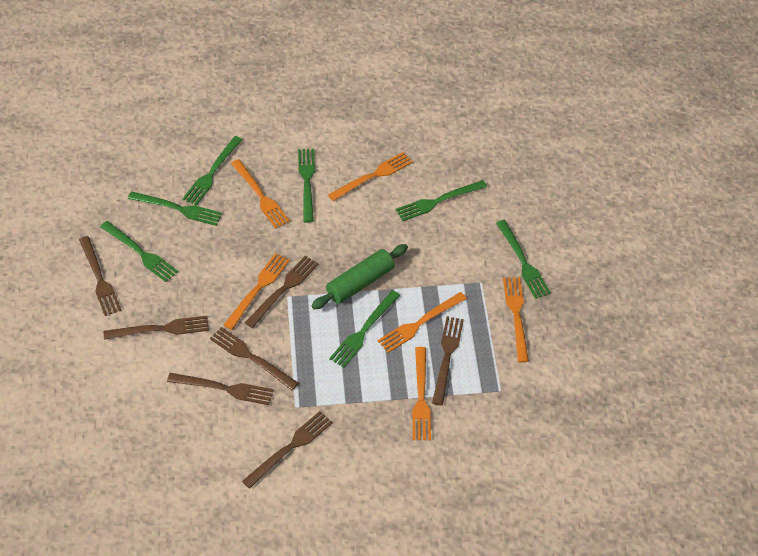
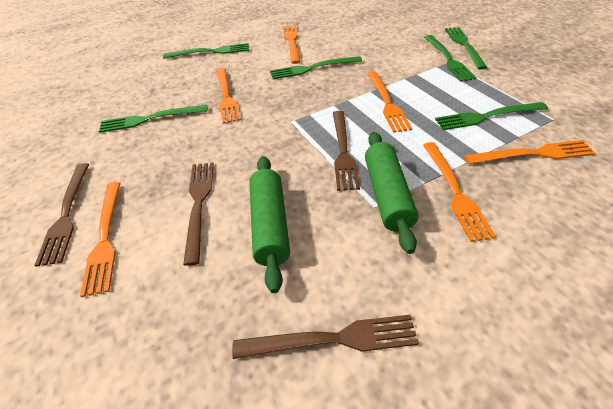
brown fork: 7 -> 4
green fork: 7 -> 6
green rolling pin: 1 -> 2

